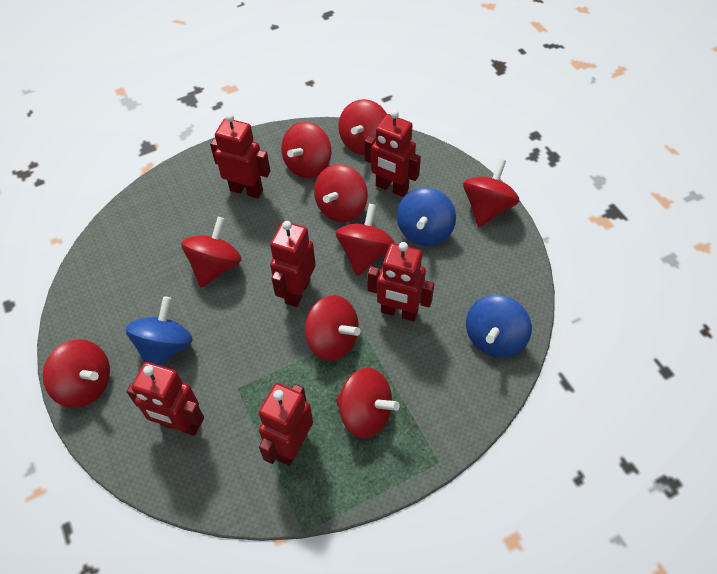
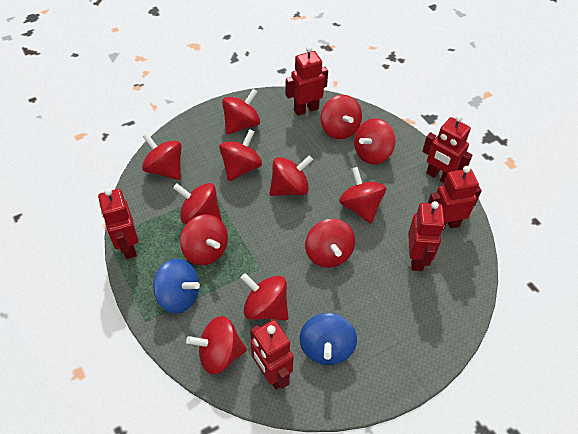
blue spinning top: 3 -> 2
red spinning top: 9 -> 12

